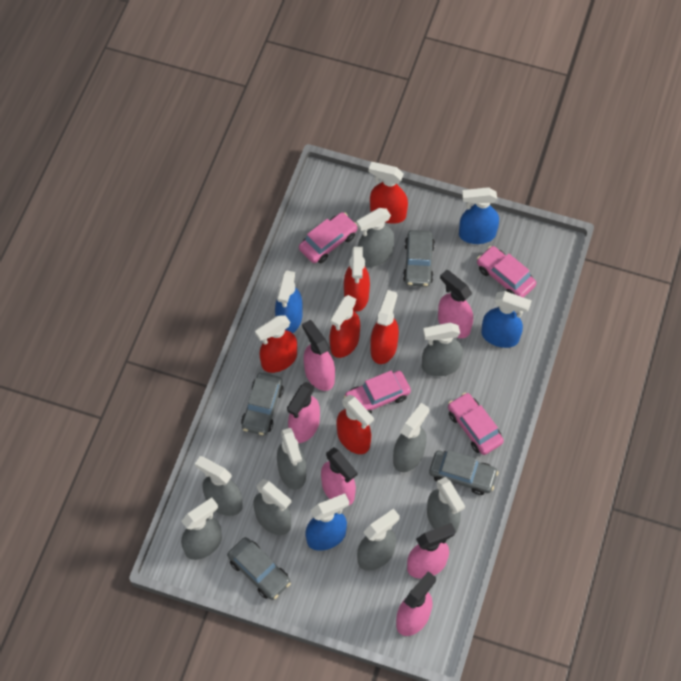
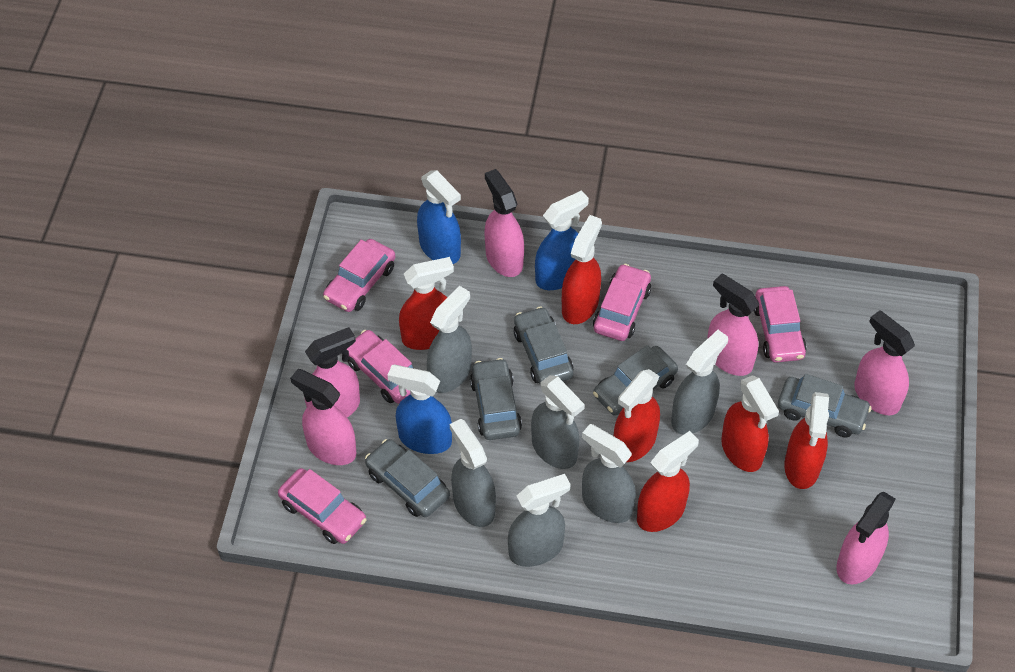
blue spray bottle: 4 -> 3
grey car: 4 -> 5
grey spray bottle: 9 -> 6
pink car: 4 -> 5

